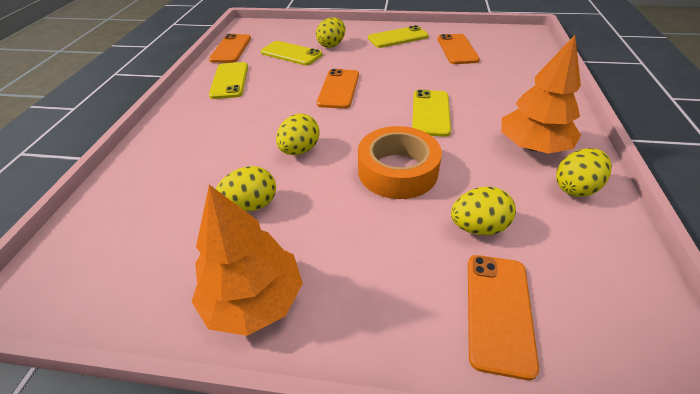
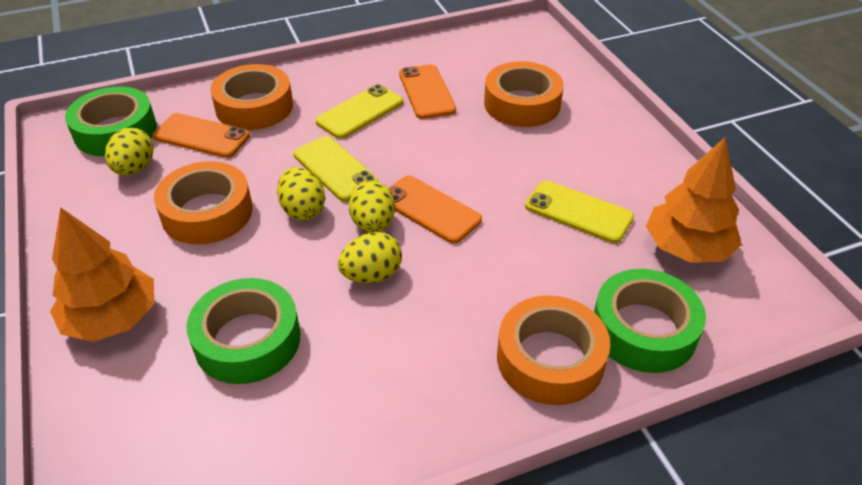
green tape: 0 -> 3
orange phone: 4 -> 3
orange tape: 1 -> 4
yellow egg: 5 -> 4
yellow phone: 4 -> 3

